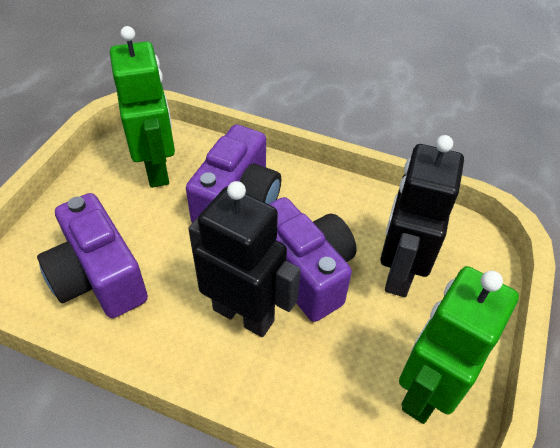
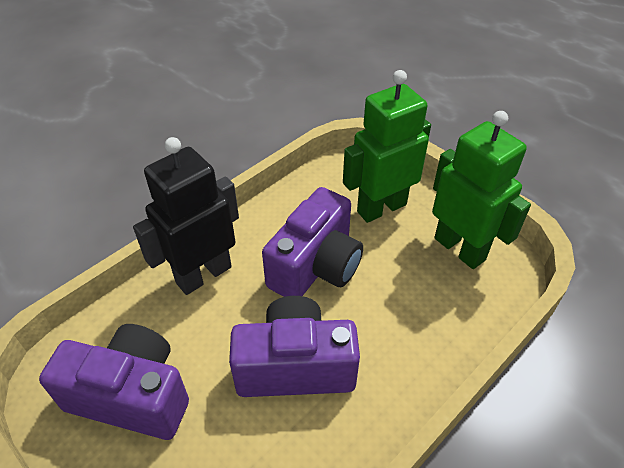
black robot: 2 -> 1

